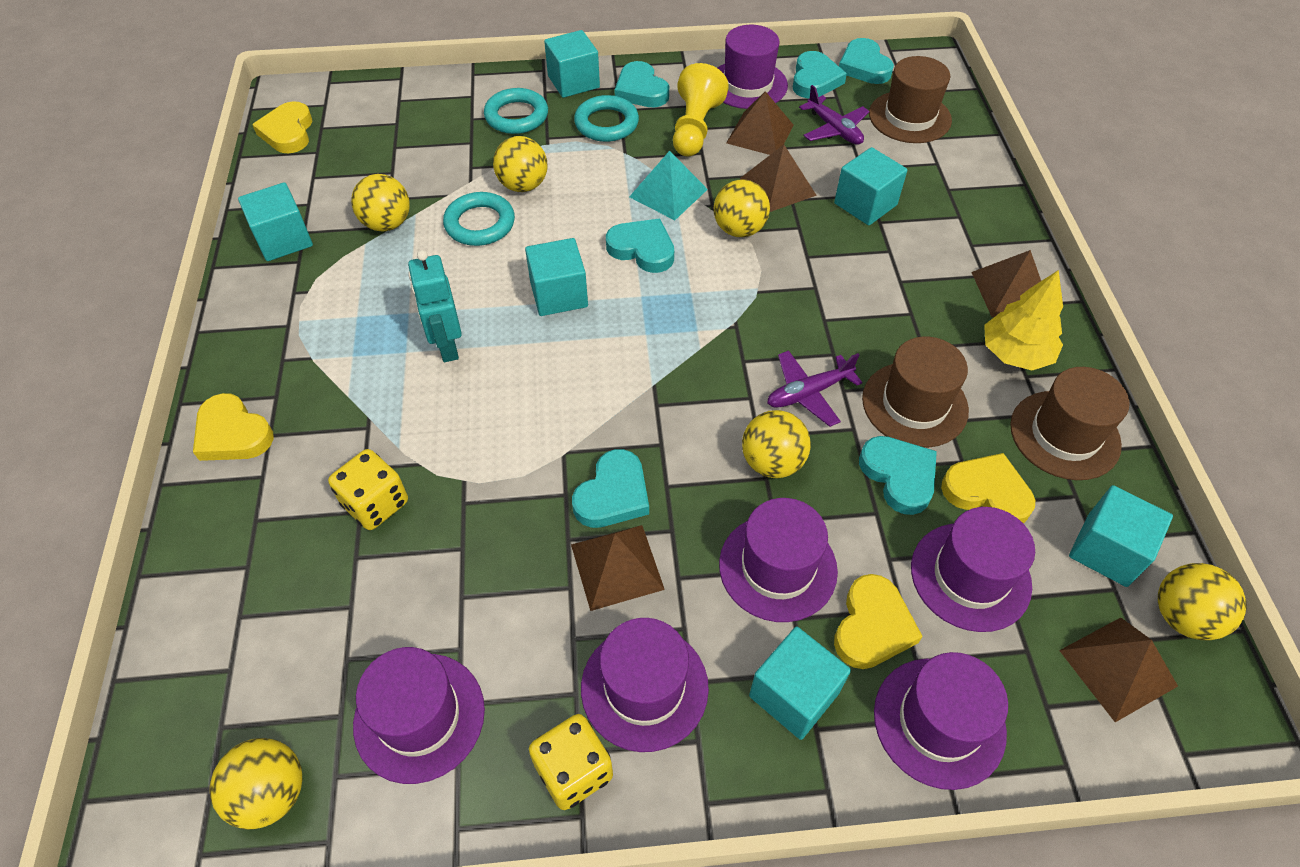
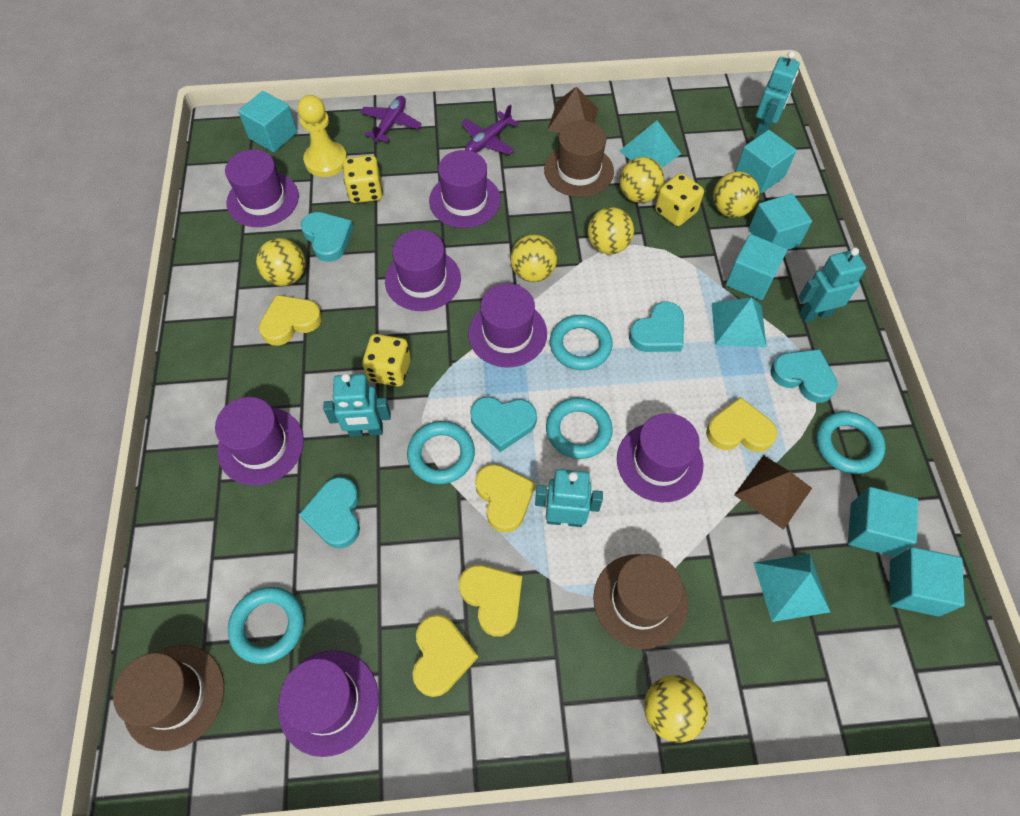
brown pyramid: 5 -> 2
purple hat: 6 -> 7
turquoise heart: 6 -> 5
turquoise pyramid: 1 -> 3
turquoise ring: 3 -> 5
turquoise robot: 1 -> 4
yellow dice: 2 -> 3
yellow heart: 4 -> 5
yellow tree: 1 -> 0

